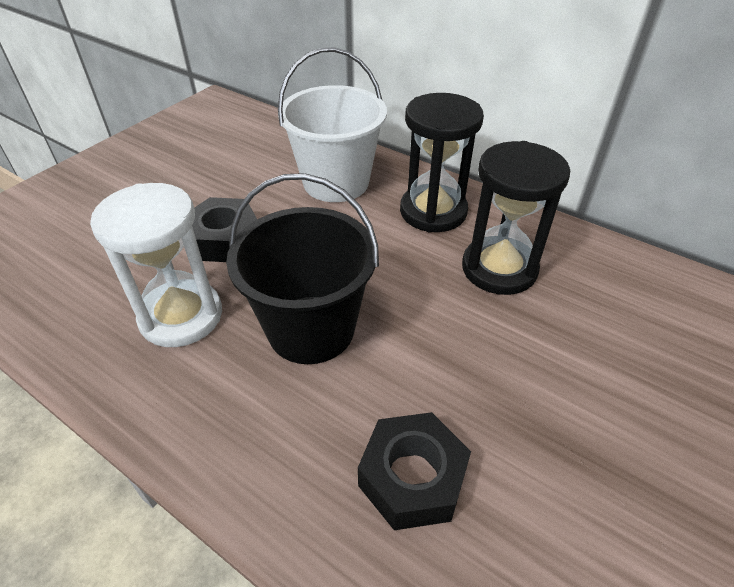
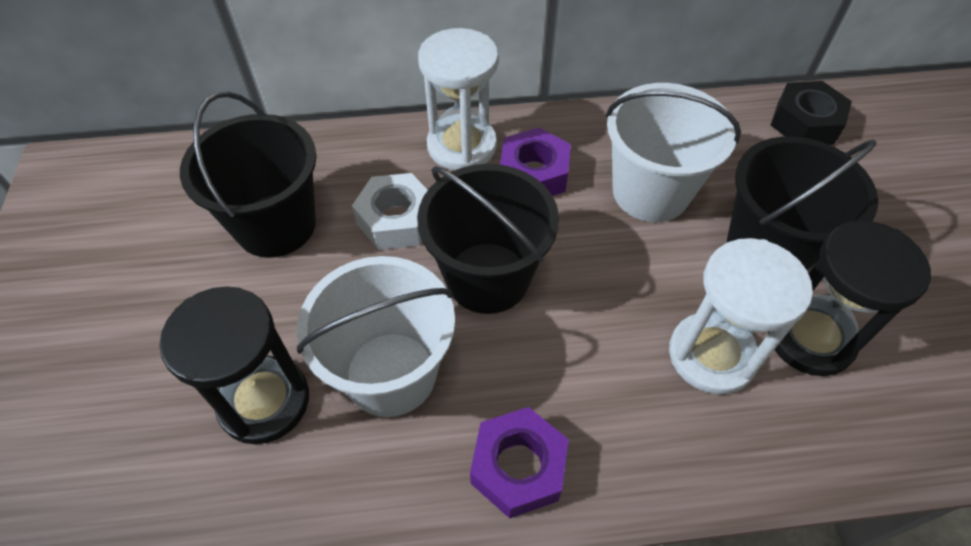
black bucket: 1 -> 3
black nut: 2 -> 1
purple nut: 0 -> 2
white bucket: 1 -> 2
white hourglass: 1 -> 2
white nut: 0 -> 1

